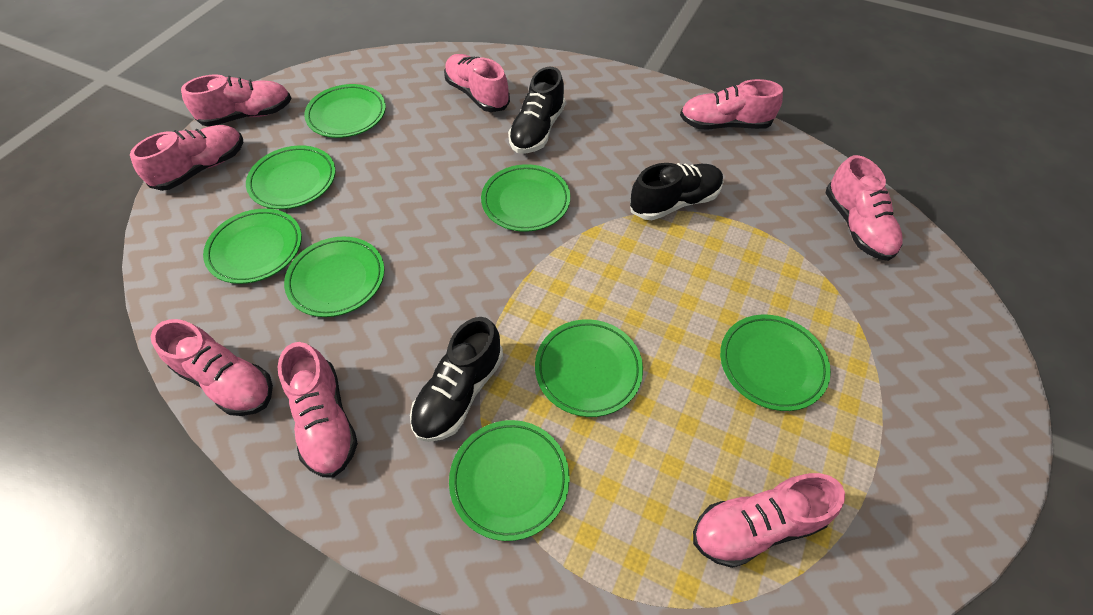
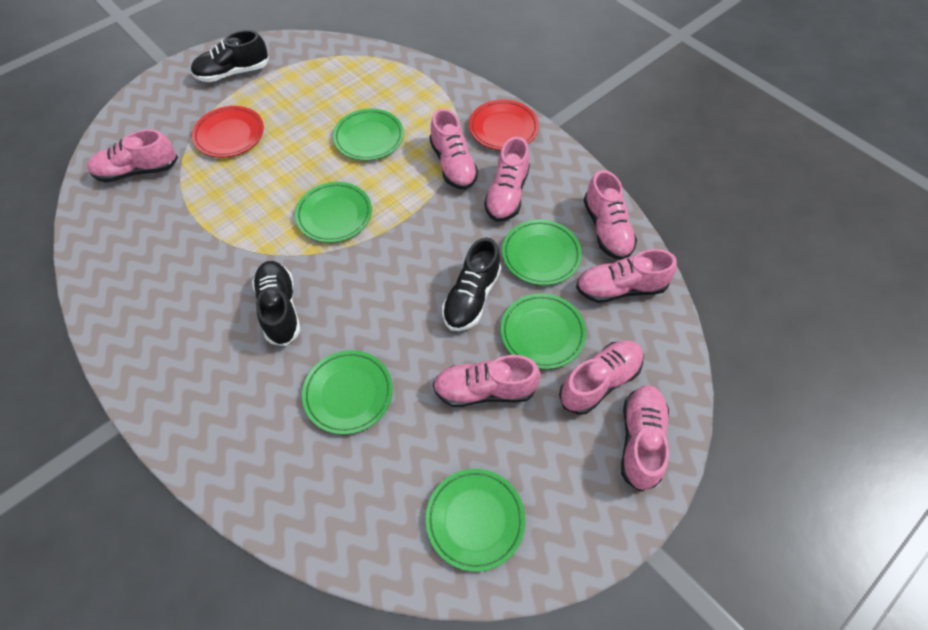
green plate: 8 -> 6
red plate: 0 -> 2

